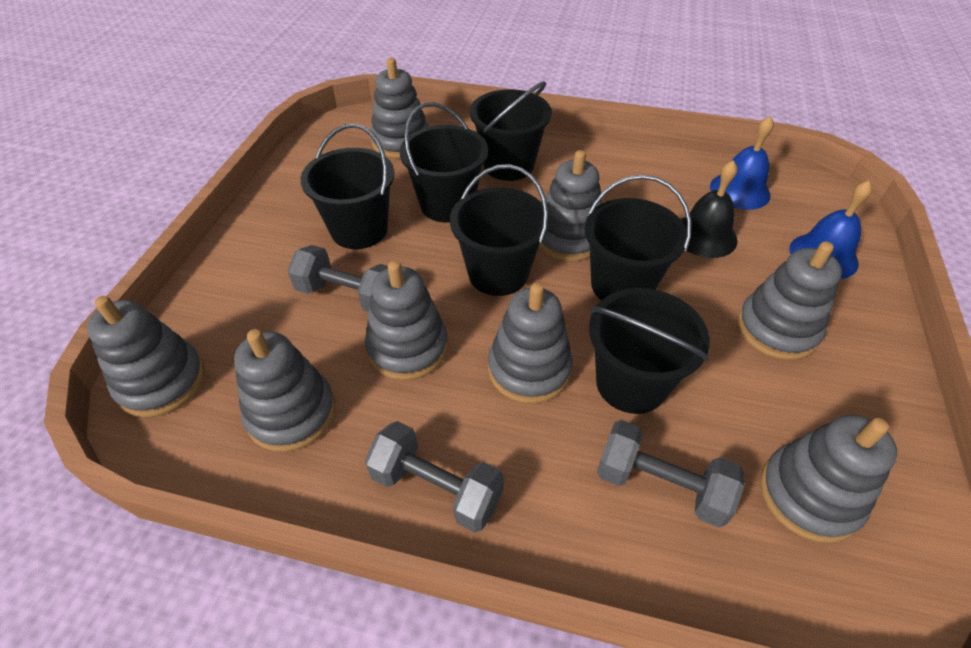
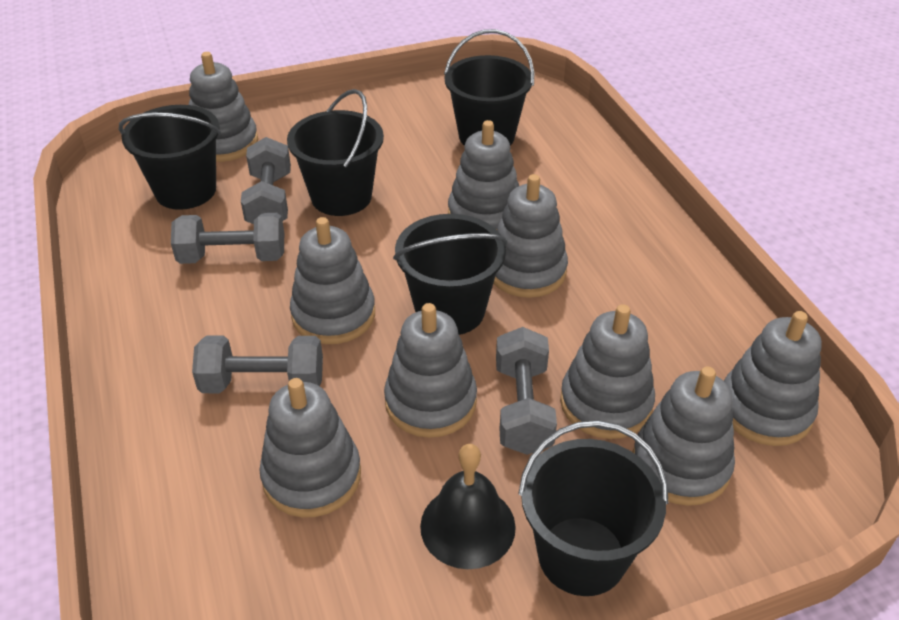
black bucket: 6 -> 5
blue bell: 2 -> 0
grey dumbbell: 3 -> 4
grey stacking toy: 8 -> 9

